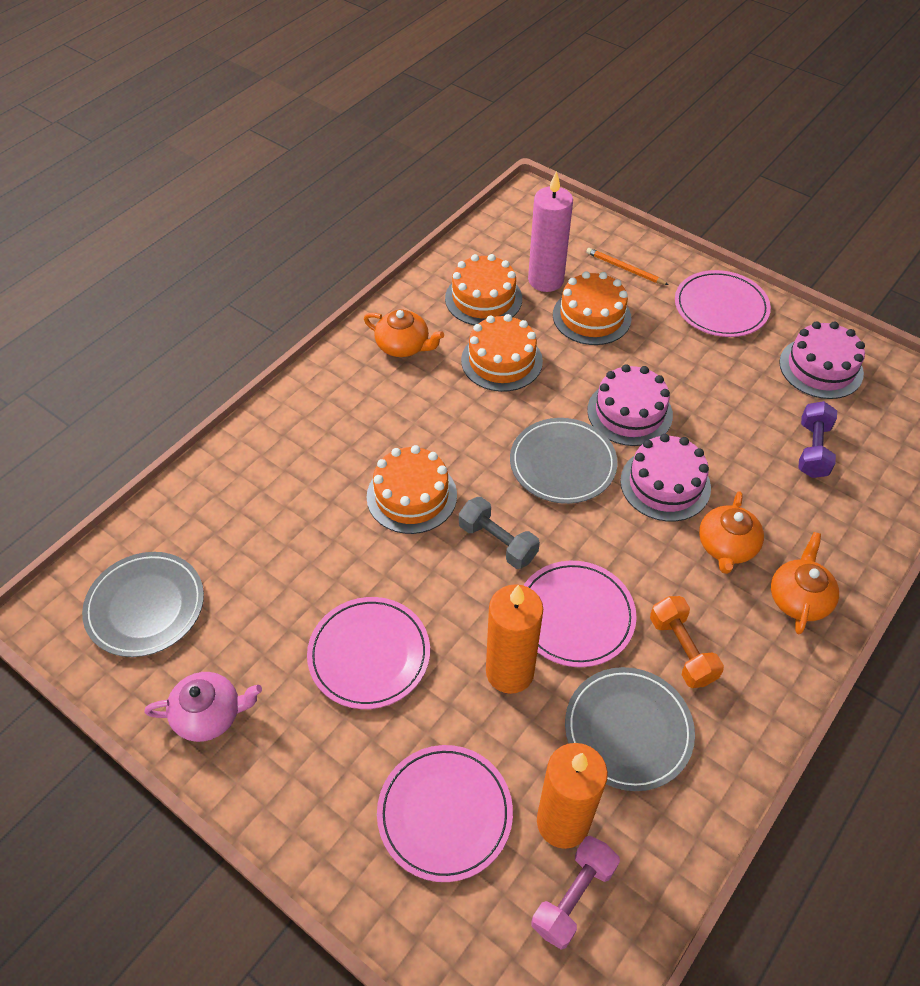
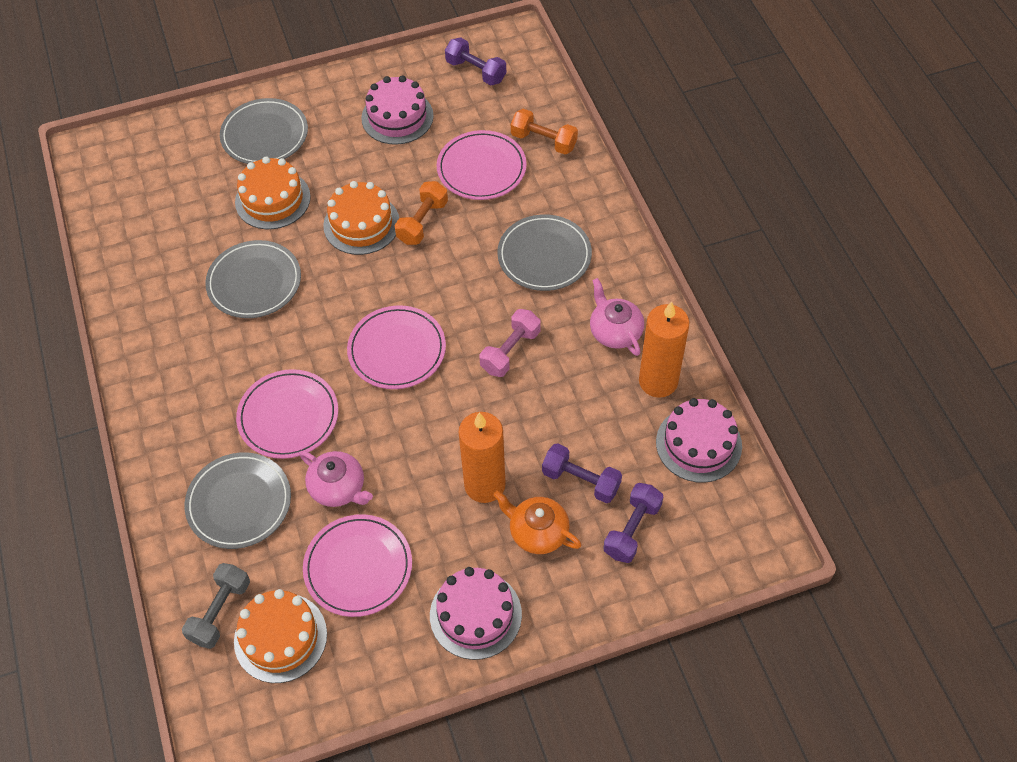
grey plate: 3 -> 4
orange cake: 4 -> 3
orange dumbbell: 1 -> 2
orange pencil: 1 -> 0
orange teapot: 3 -> 1
pink candle: 1 -> 0
pink teapot: 1 -> 2
purple dumbbell: 1 -> 3

